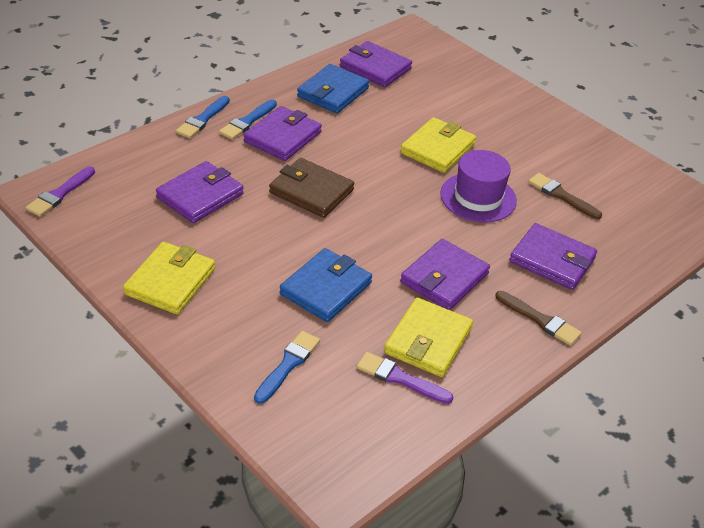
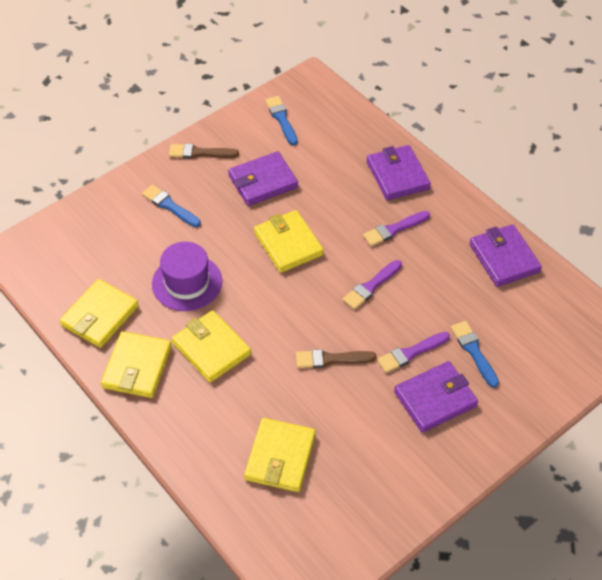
blue wallet: 2 -> 0
brown wallet: 1 -> 0
purple brush: 2 -> 3
purple wallet: 5 -> 4
yellow wallet: 3 -> 5

